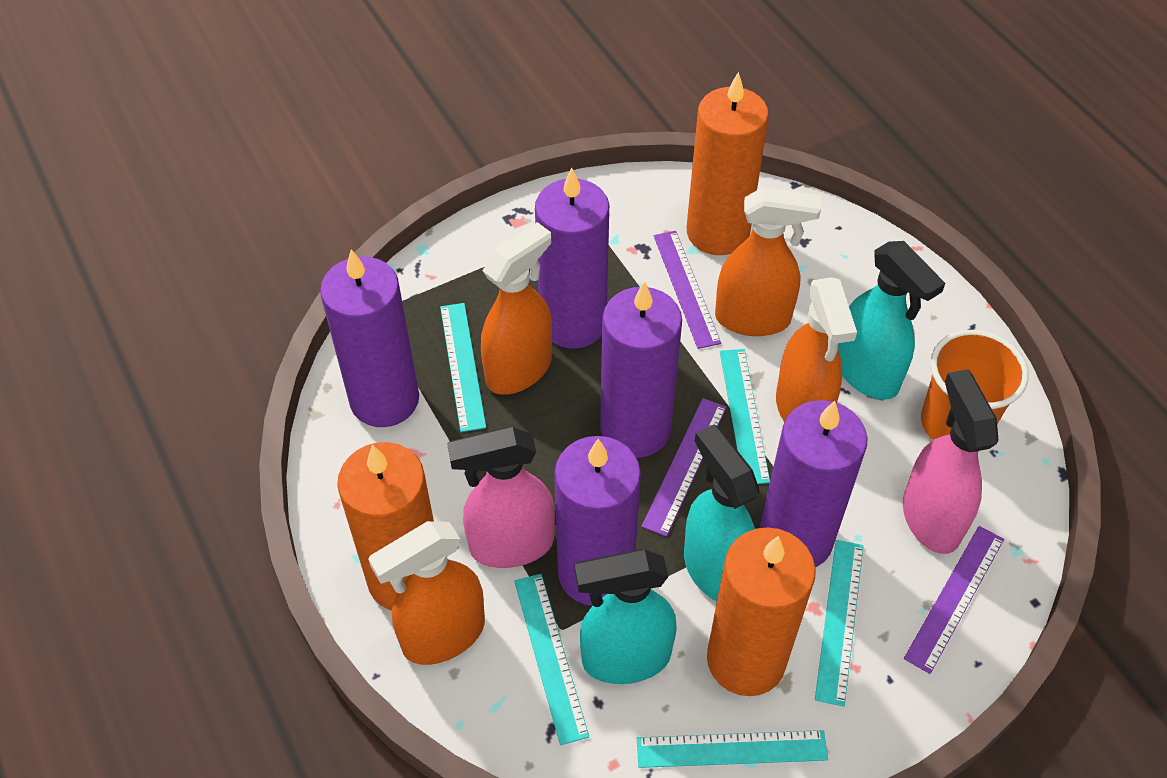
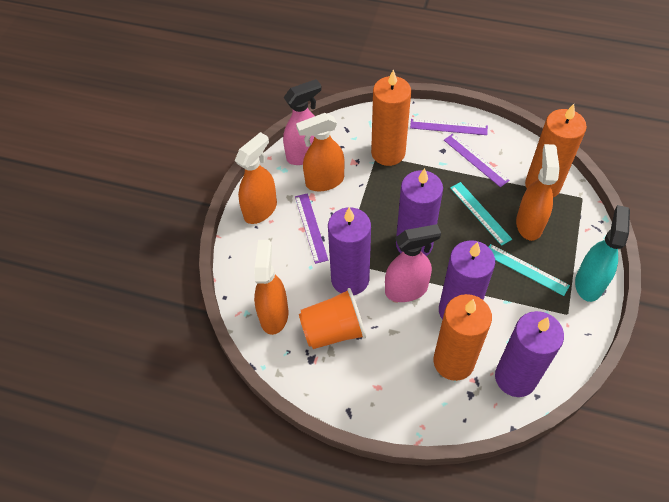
purple candle: 5 -> 4
turquoise ruler: 5 -> 2
turquoise spray bottle: 3 -> 1

